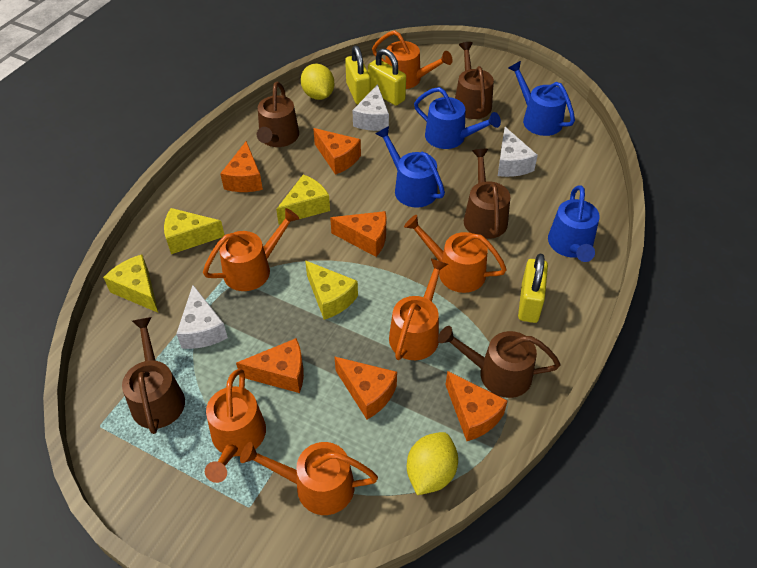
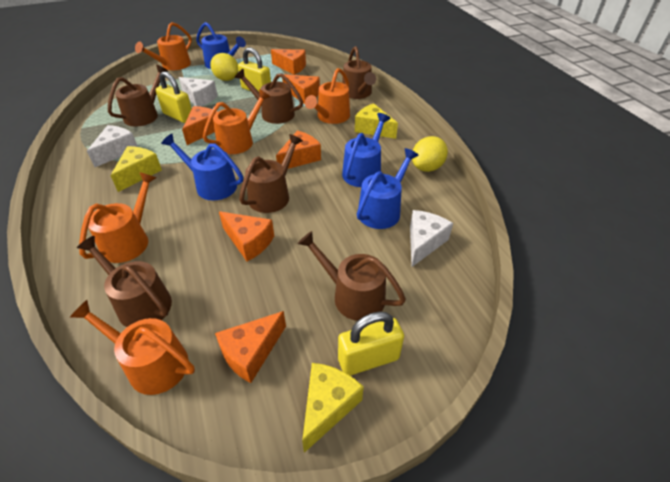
brown watering can: 5 -> 6
orange watering can: 6 -> 5
yellow cheese: 4 -> 3

